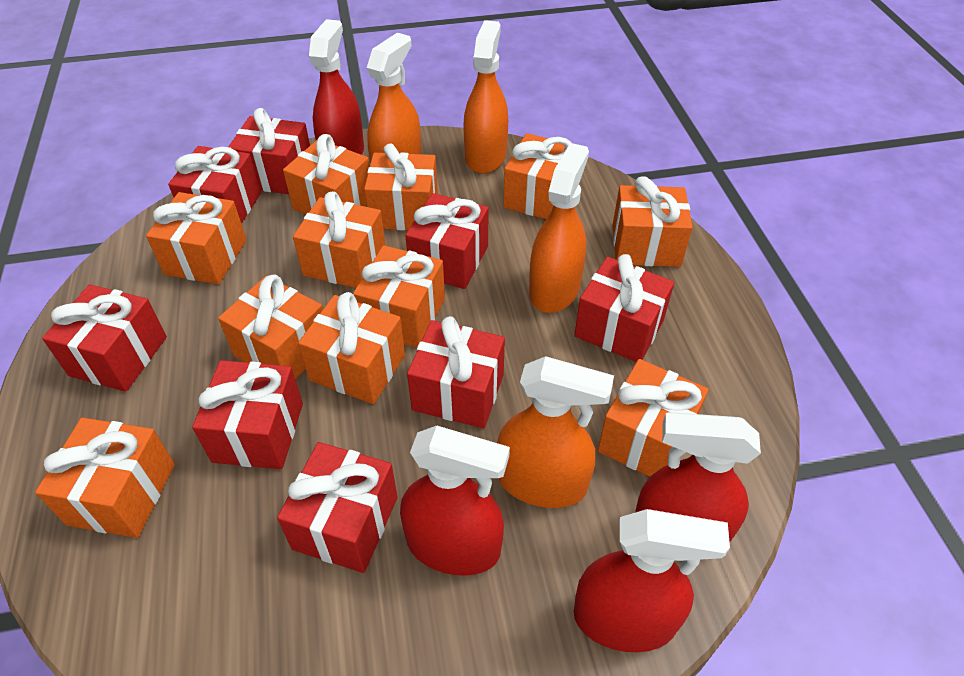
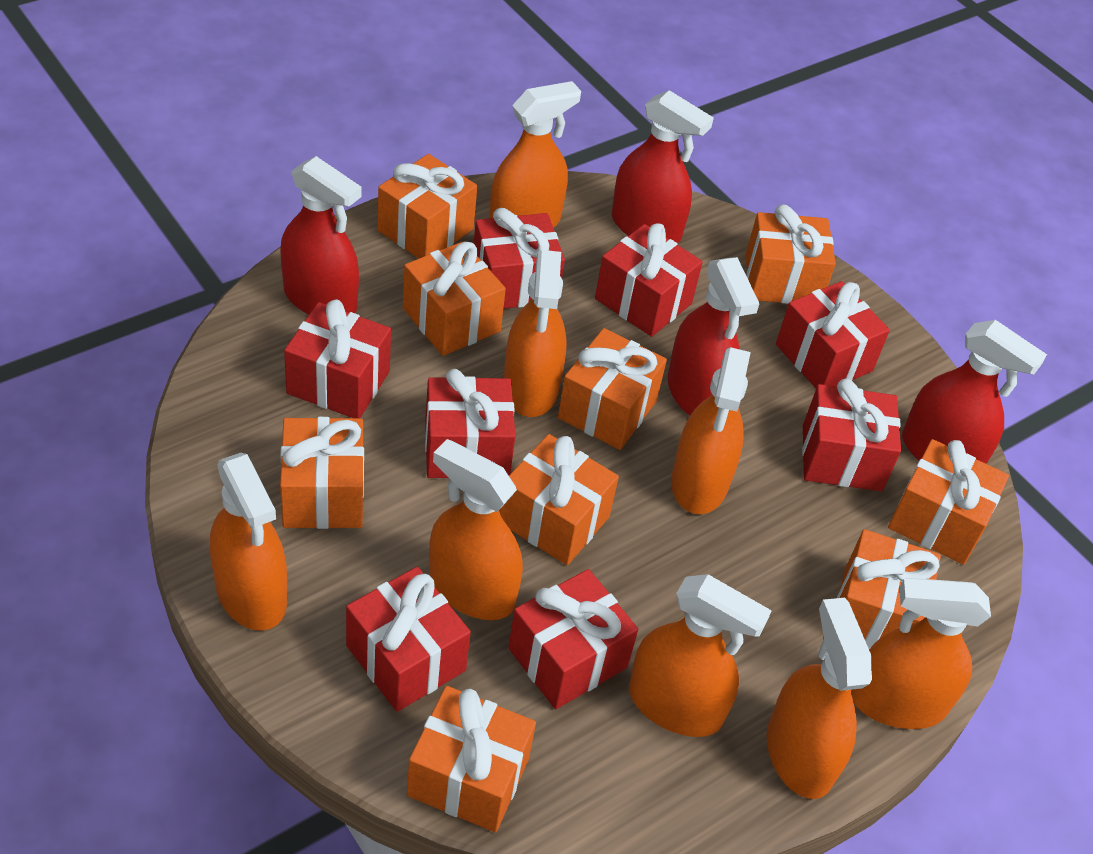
orange gift: 11 -> 9
orange spray bottle: 4 -> 8

